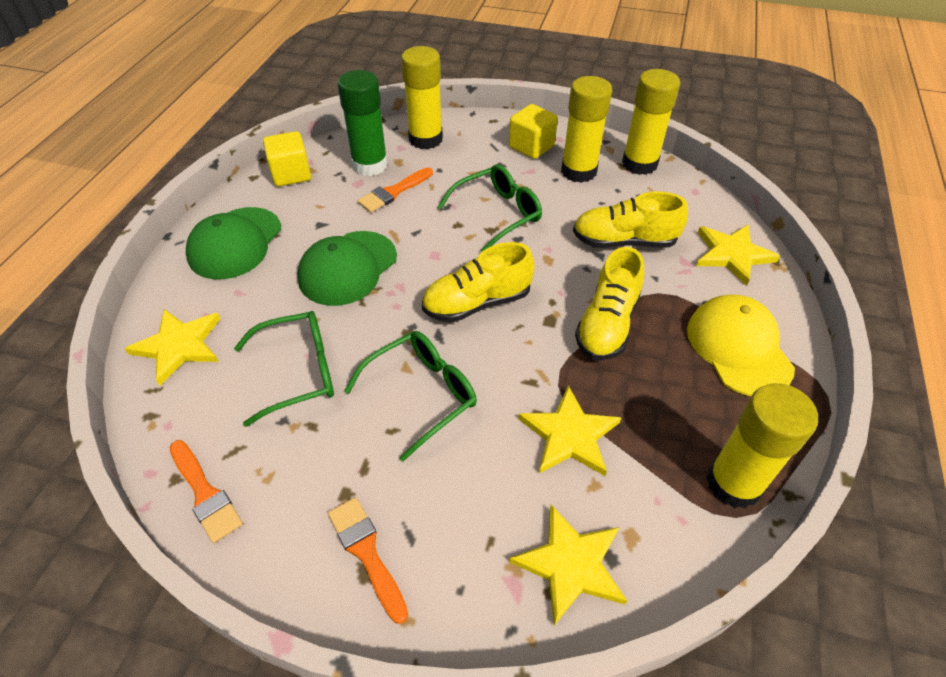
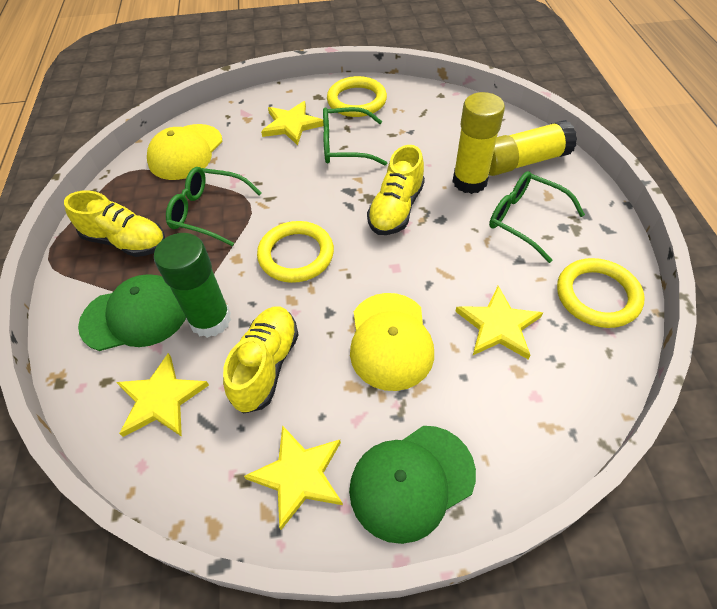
orange brush: 3 -> 0
yellow cap: 1 -> 2
yellow cube: 2 -> 0
yellow glue stick: 4 -> 2
yellow ring: 0 -> 3

